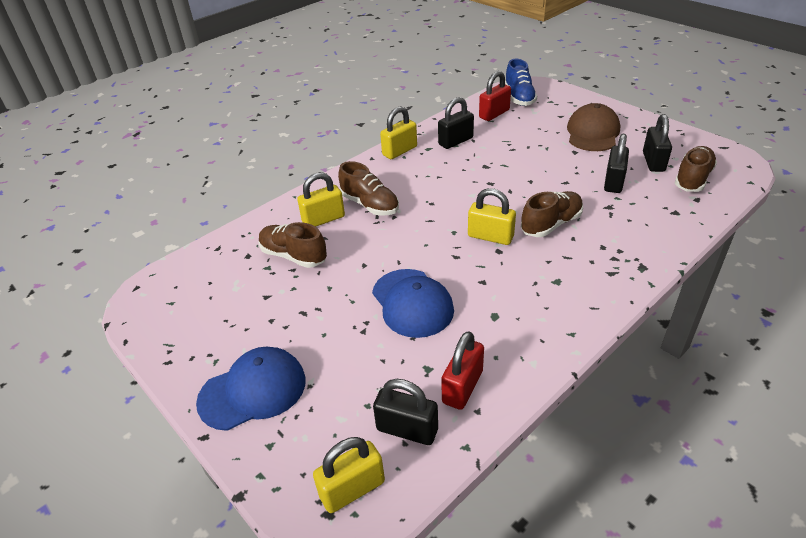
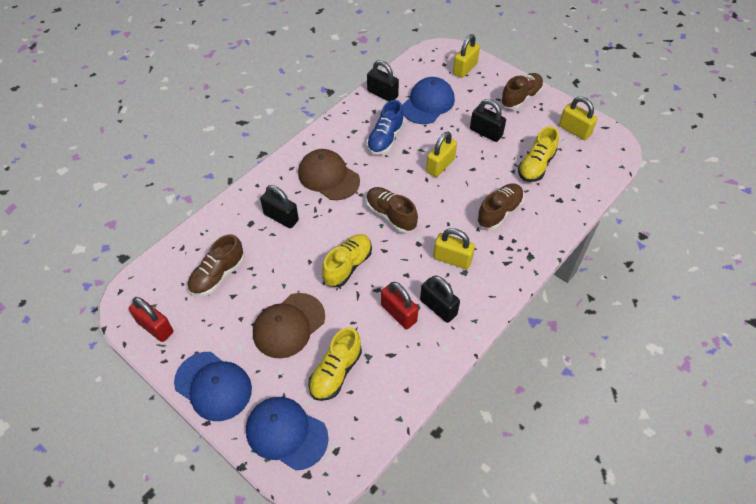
blue cap: 2 -> 3
brown cap: 1 -> 2
yellow shoe: 0 -> 3

